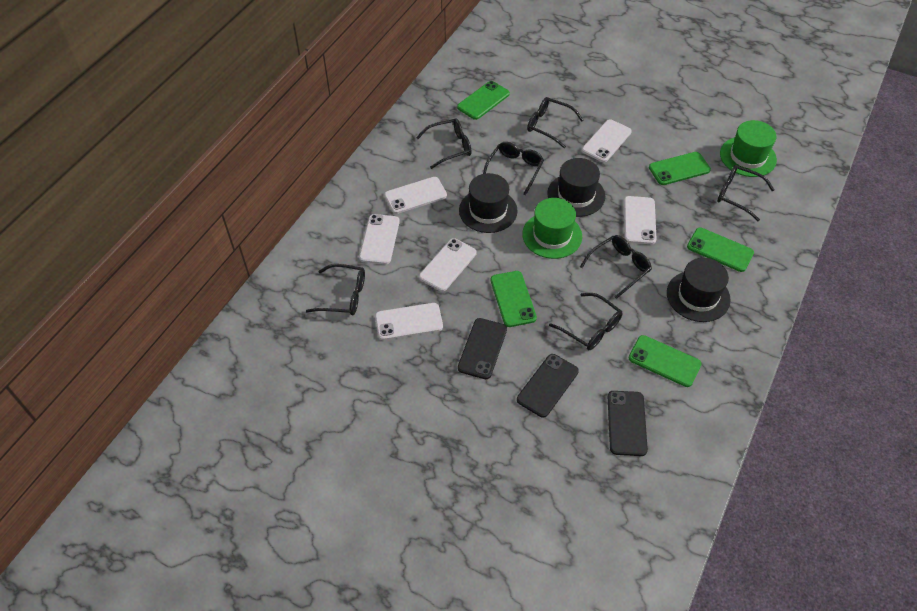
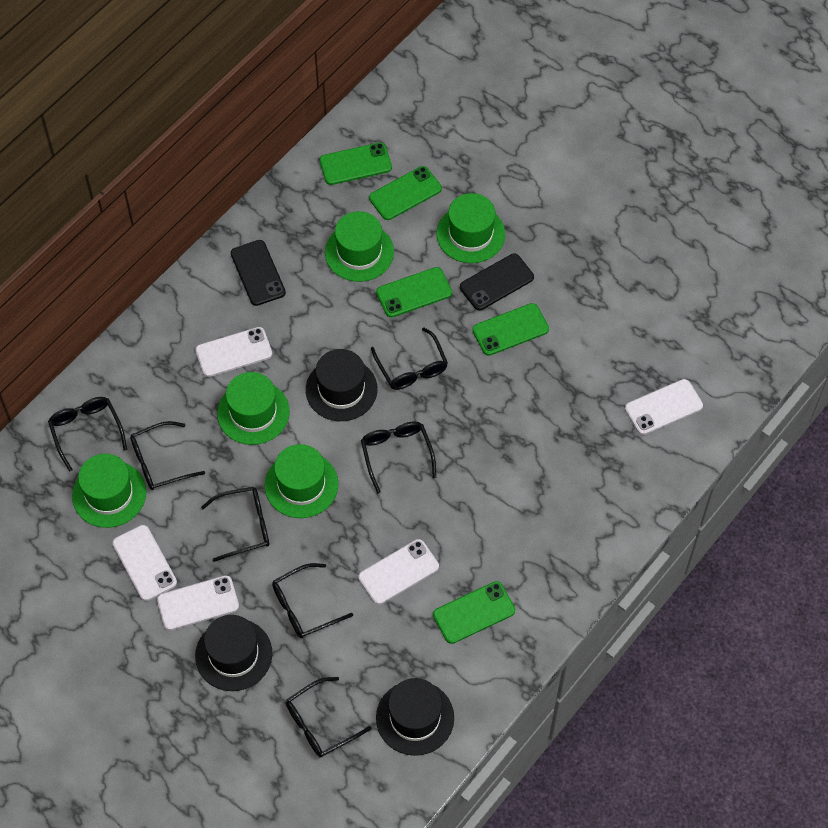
black phone: 3 -> 2
green hat: 2 -> 5
white phone: 6 -> 5

